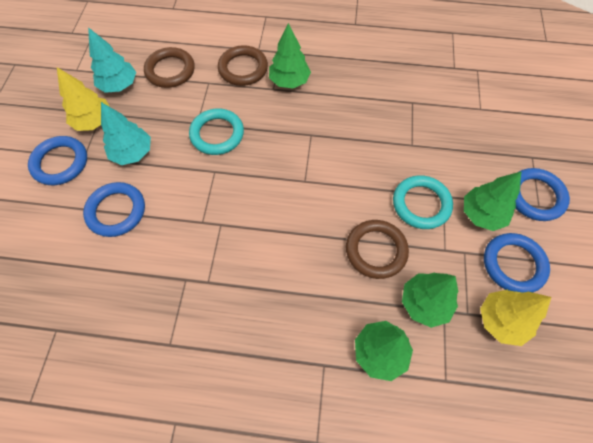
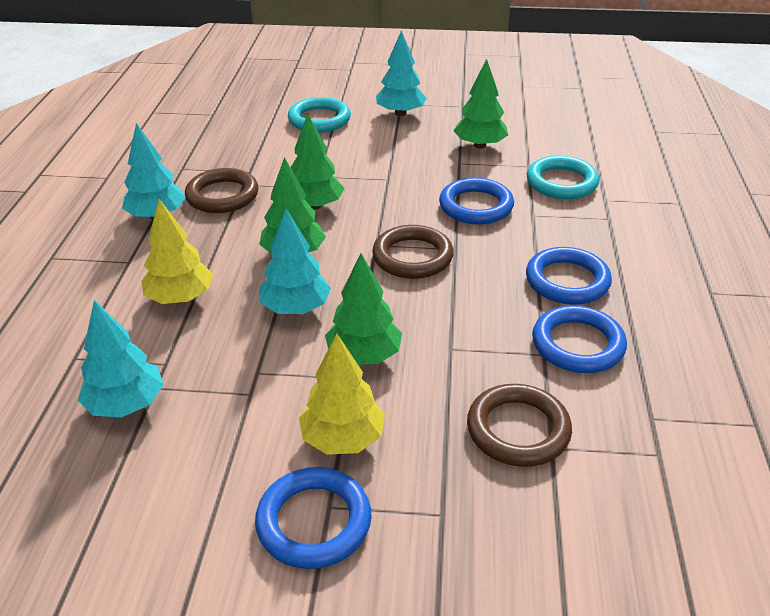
turquoise tree: 2 -> 4

